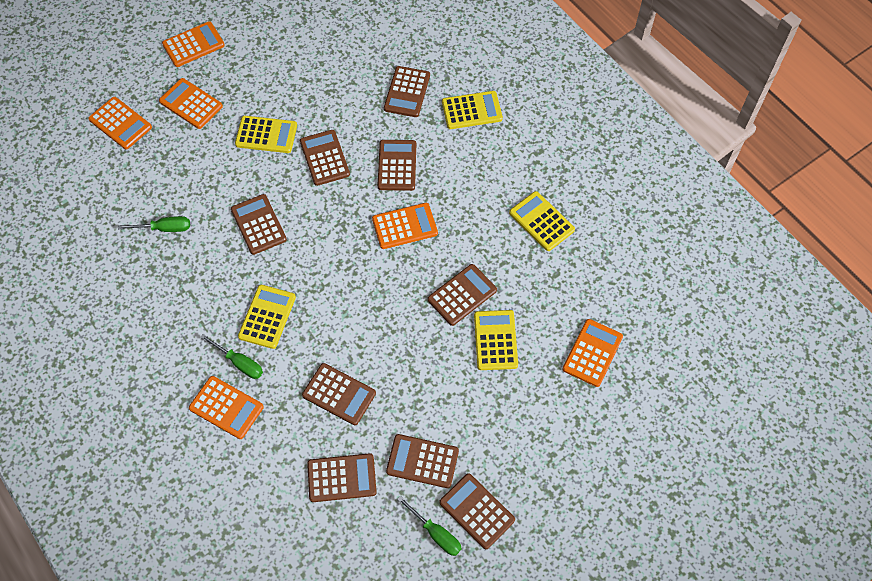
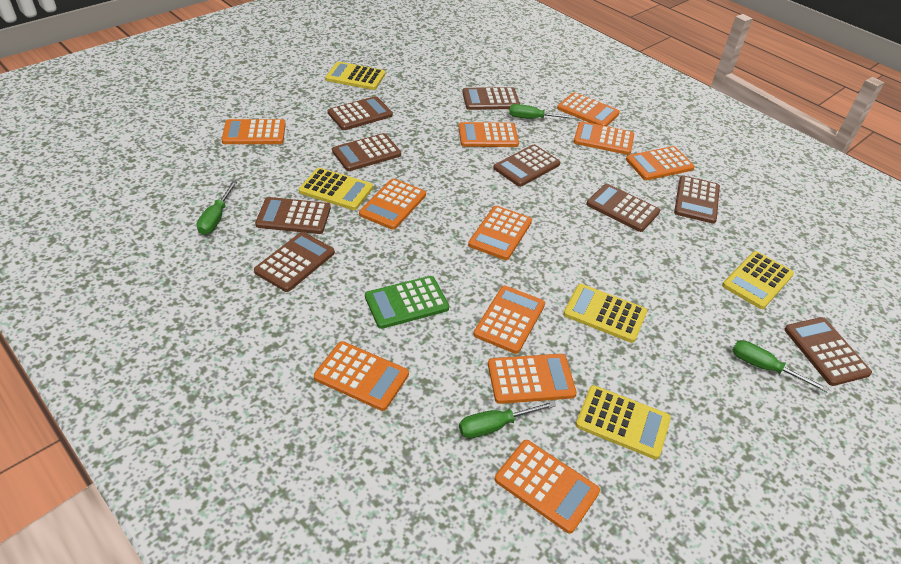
green calculator: 0 -> 1
green screwdriver: 3 -> 4
orange calculator: 6 -> 11

